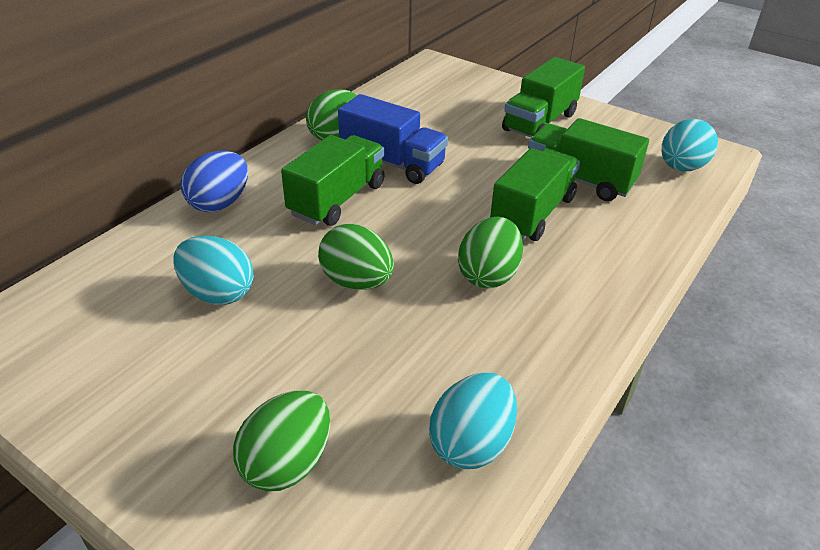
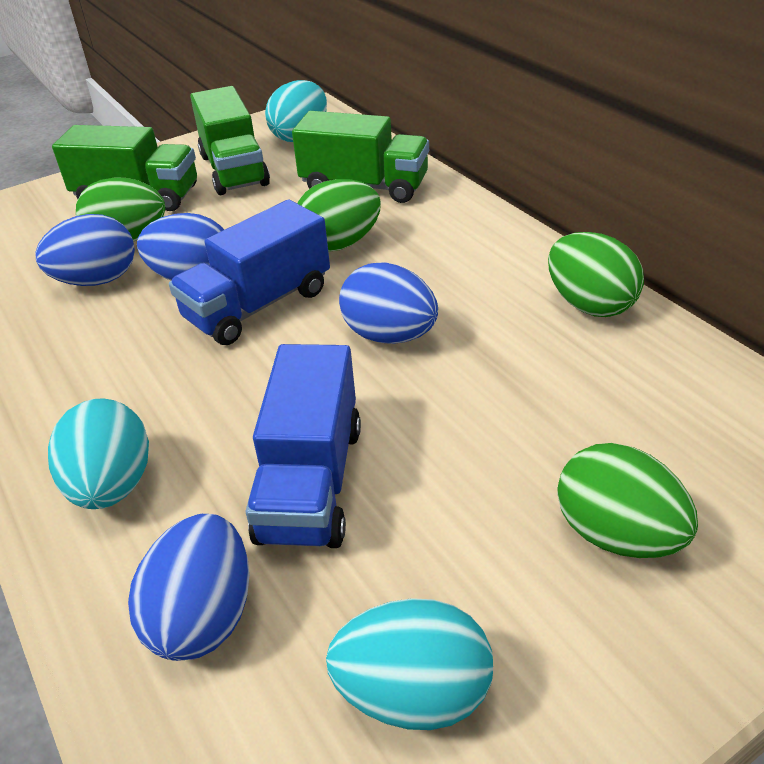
blue egg: 1 -> 4
blue truck: 1 -> 2
green truck: 4 -> 3

